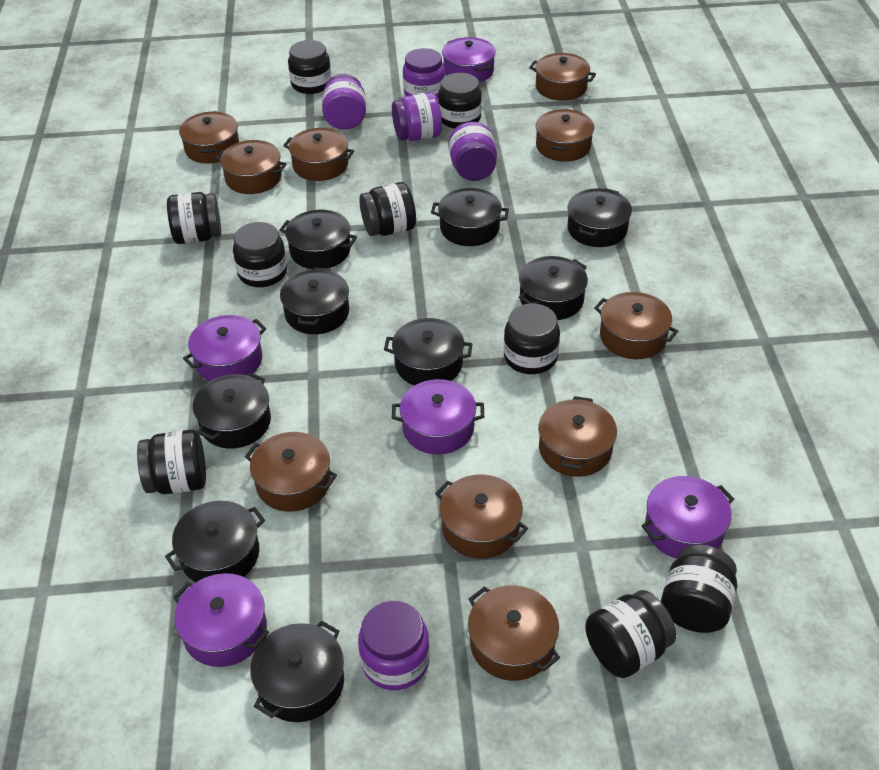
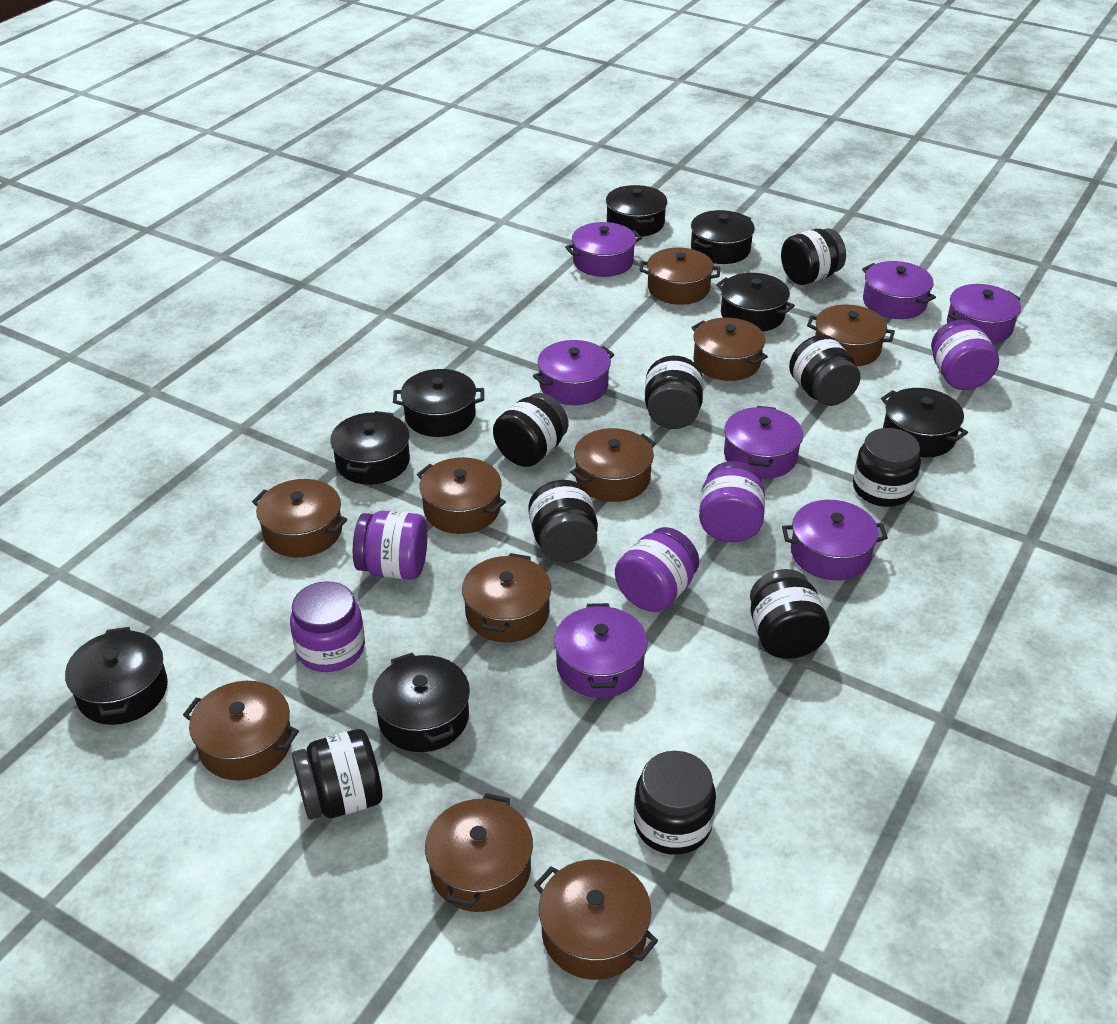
black pot: 9 -> 8
purple pot: 5 -> 7

